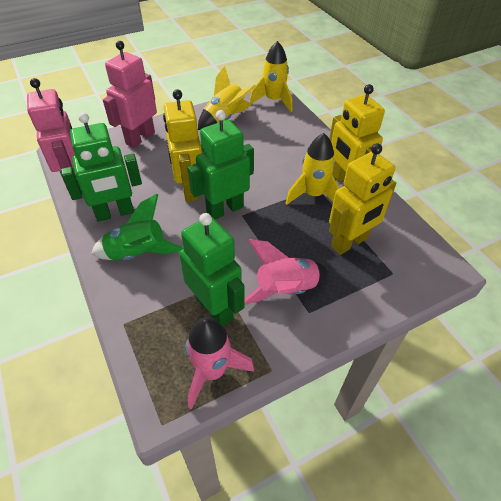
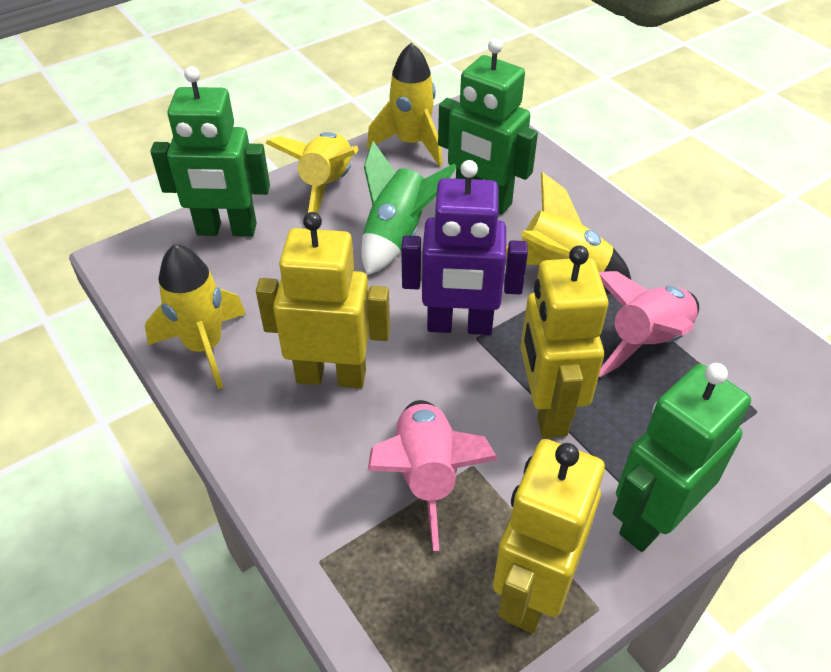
pink robot: 2 -> 0
purple robot: 0 -> 1
yellow rocket: 3 -> 4

